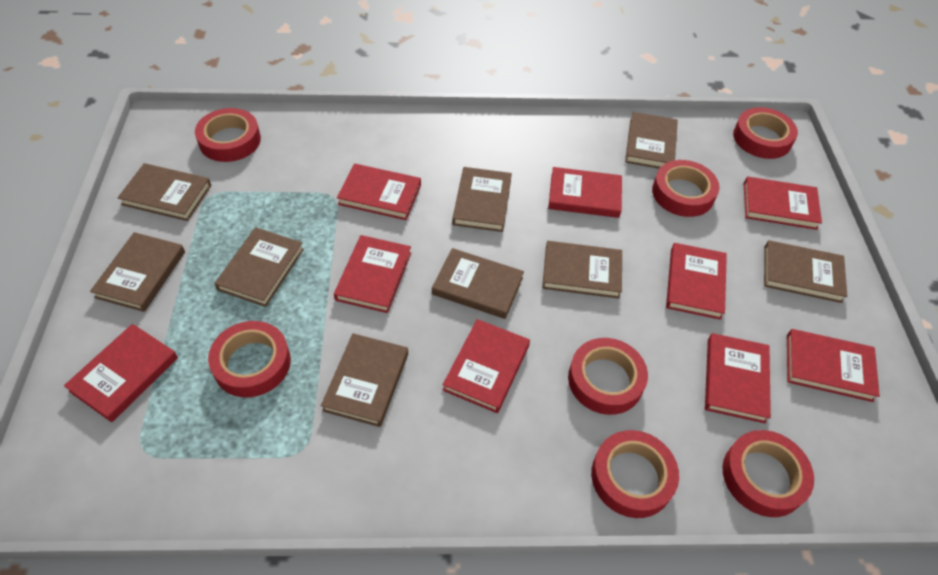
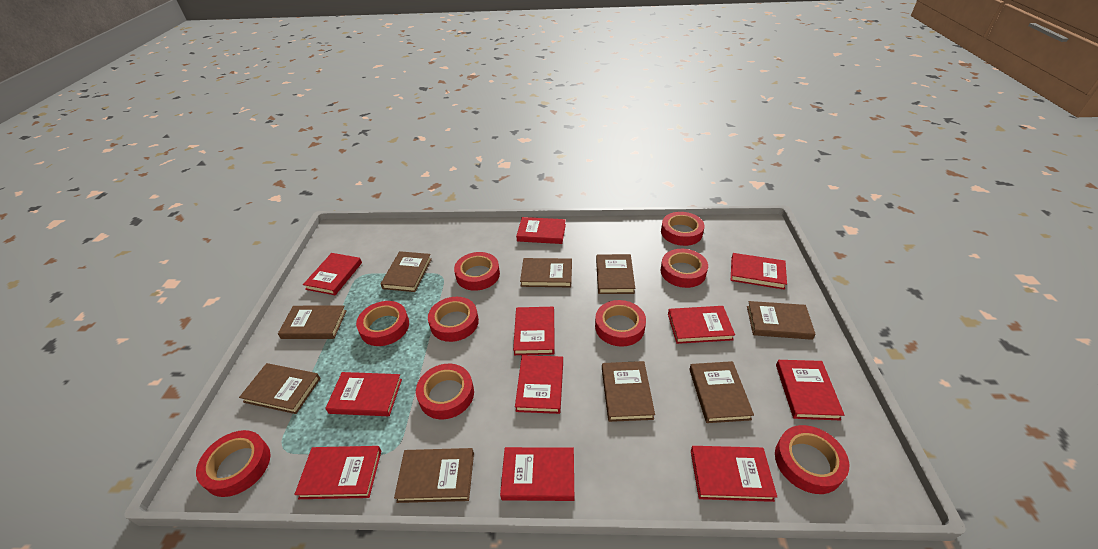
red book: 9 -> 11
red tape: 7 -> 9

